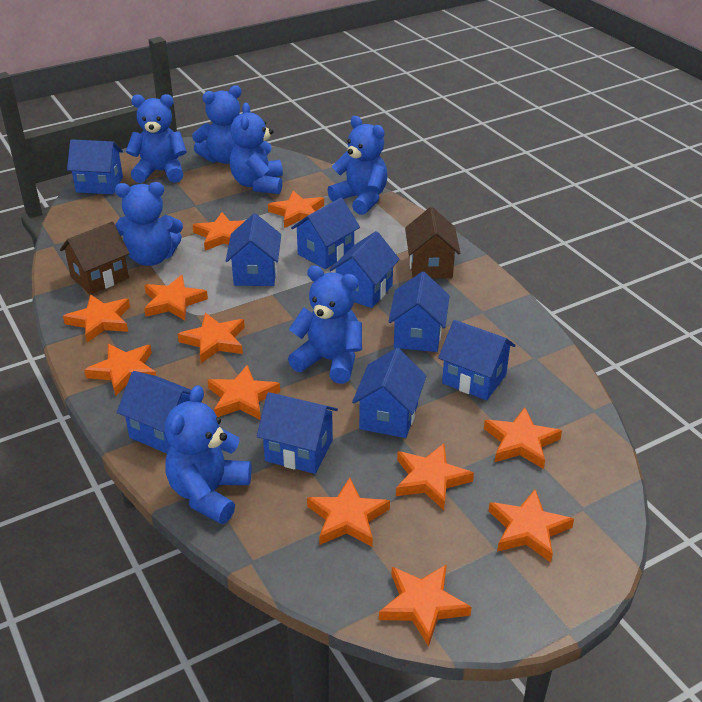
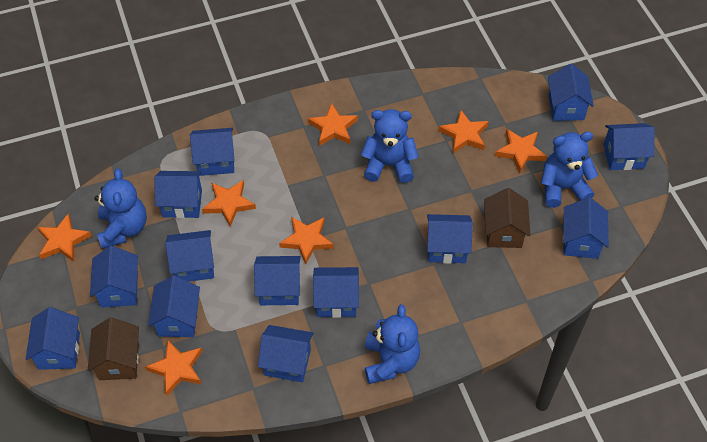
blue house: 9 -> 13
blue teddy bear: 7 -> 4
orange star: 12 -> 7

